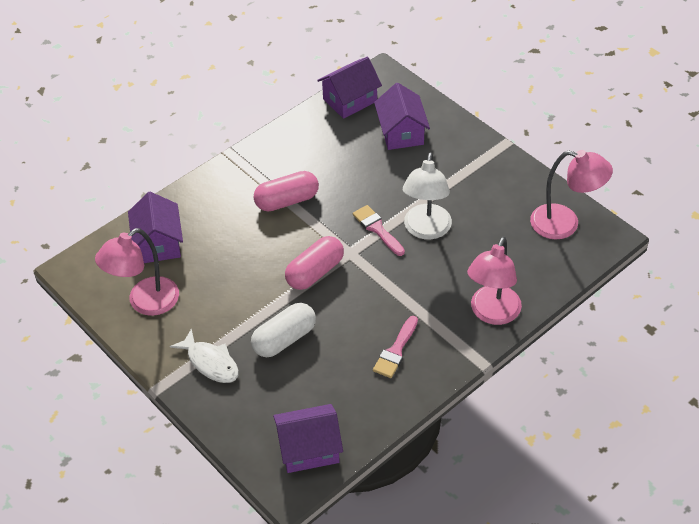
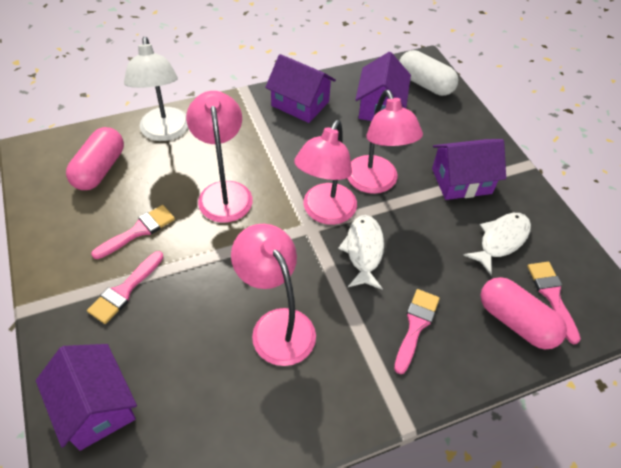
pink brush: 2 -> 4
pink lamp: 3 -> 4
white fish: 1 -> 2

